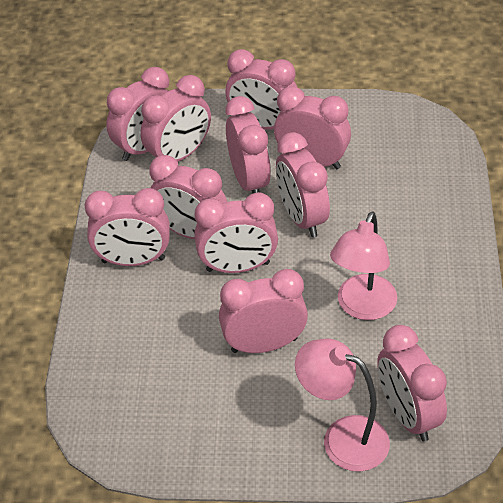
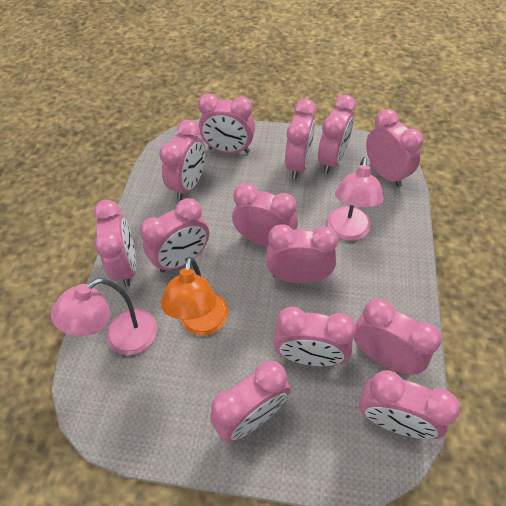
orange lamp: 0 -> 1
pink clock: 11 -> 13

